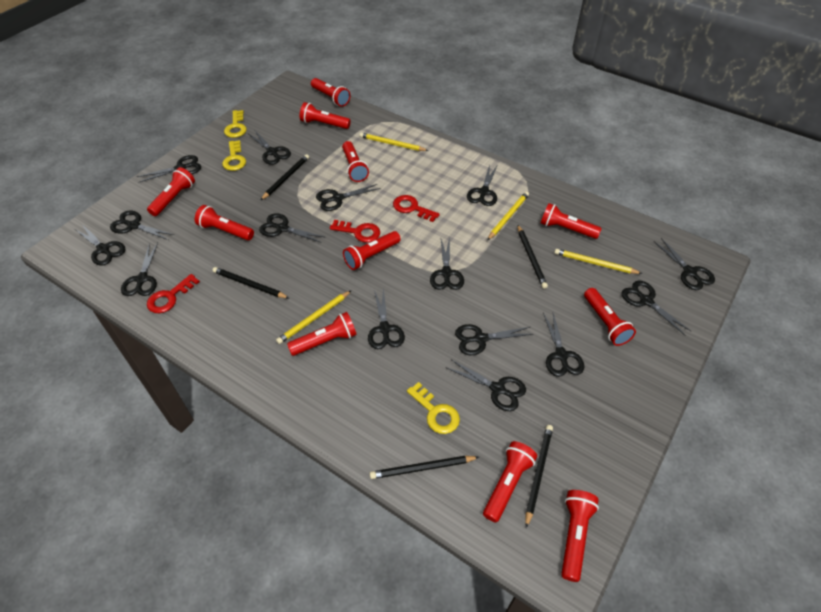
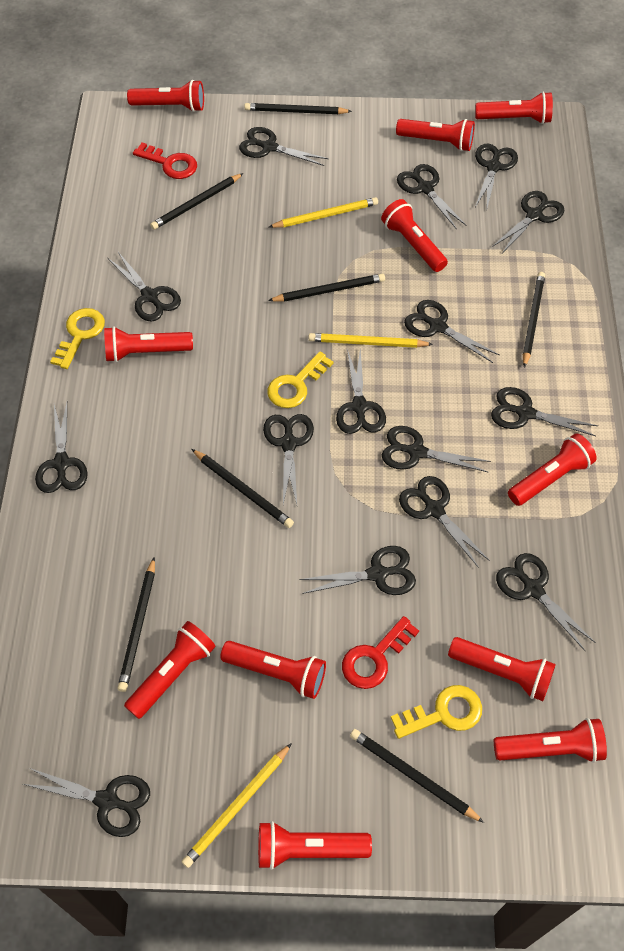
black pencil: 5 -> 7
red key: 3 -> 2
yellow pencil: 4 -> 3

